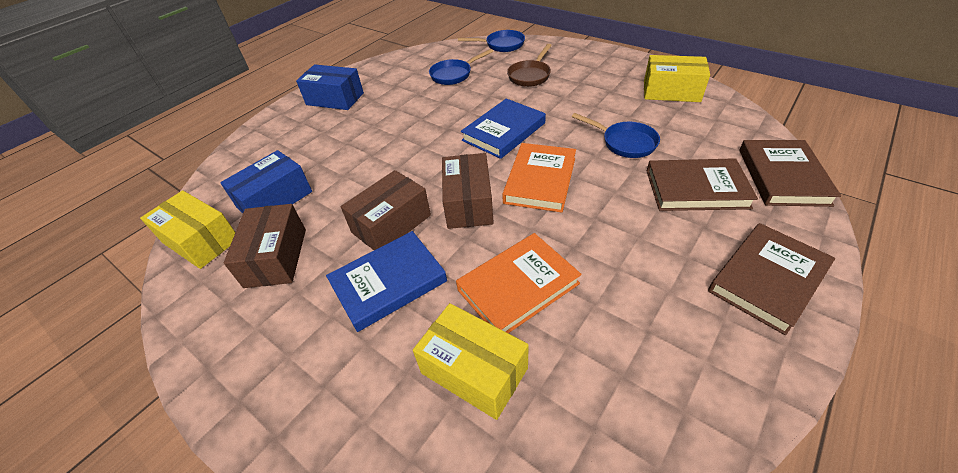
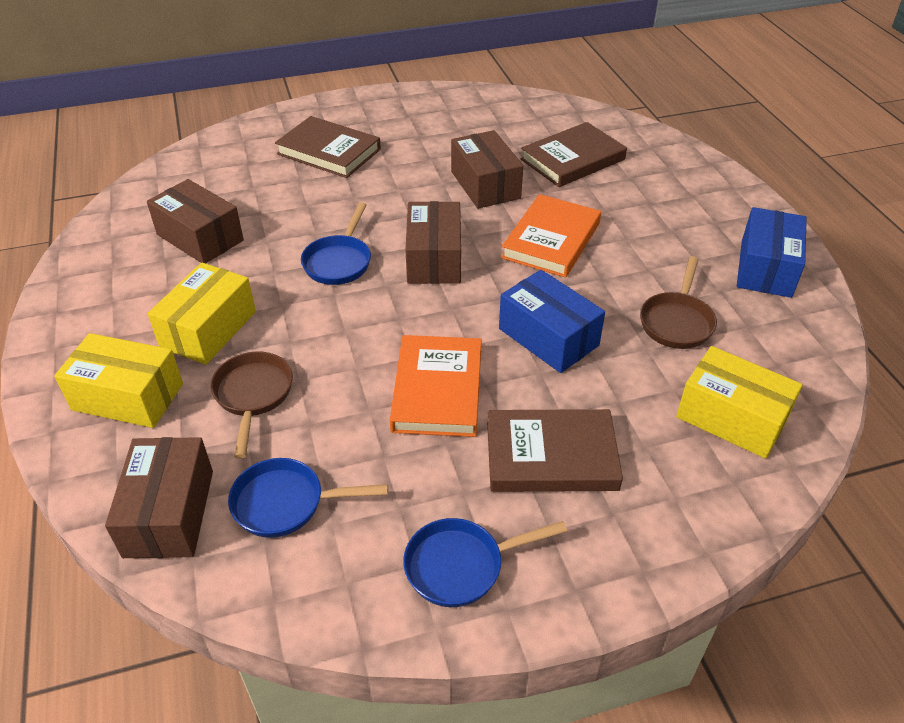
blue book: 2 -> 0
brown box: 3 -> 4
brown pan: 1 -> 2

